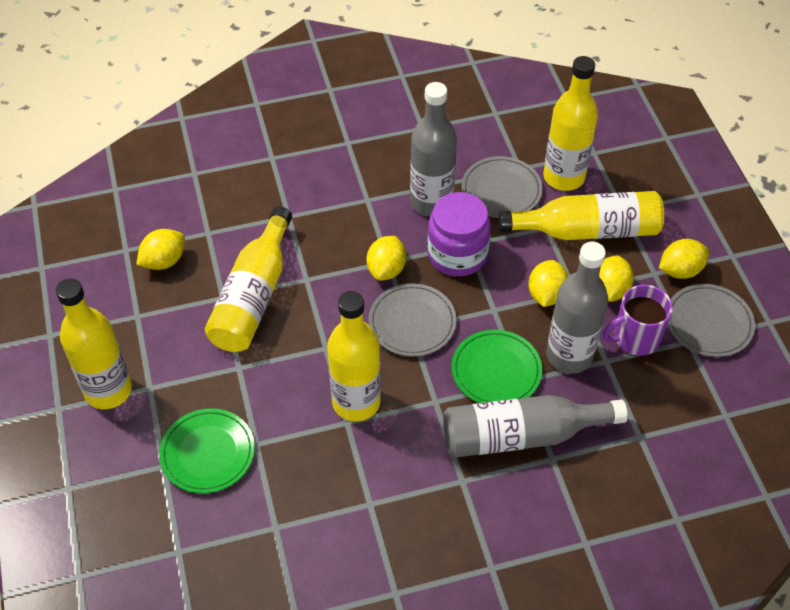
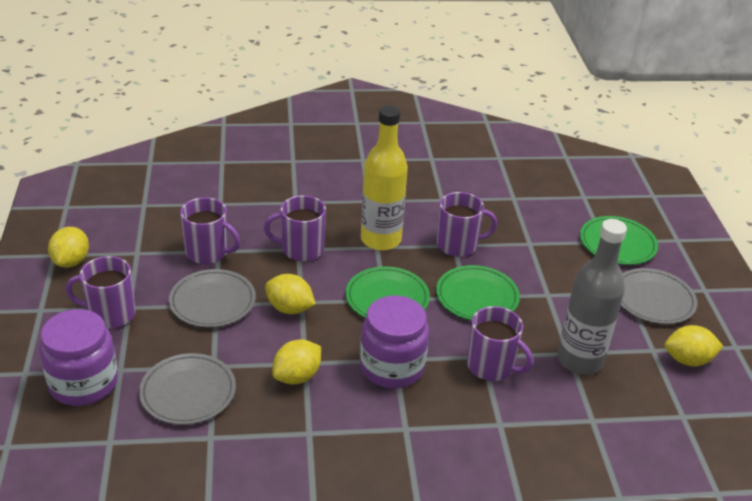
green plate: 2 -> 3
grey bottle: 3 -> 1
purple jar: 1 -> 2
purple mug: 1 -> 5
yellow bottle: 5 -> 1
yellow lemon: 5 -> 4

